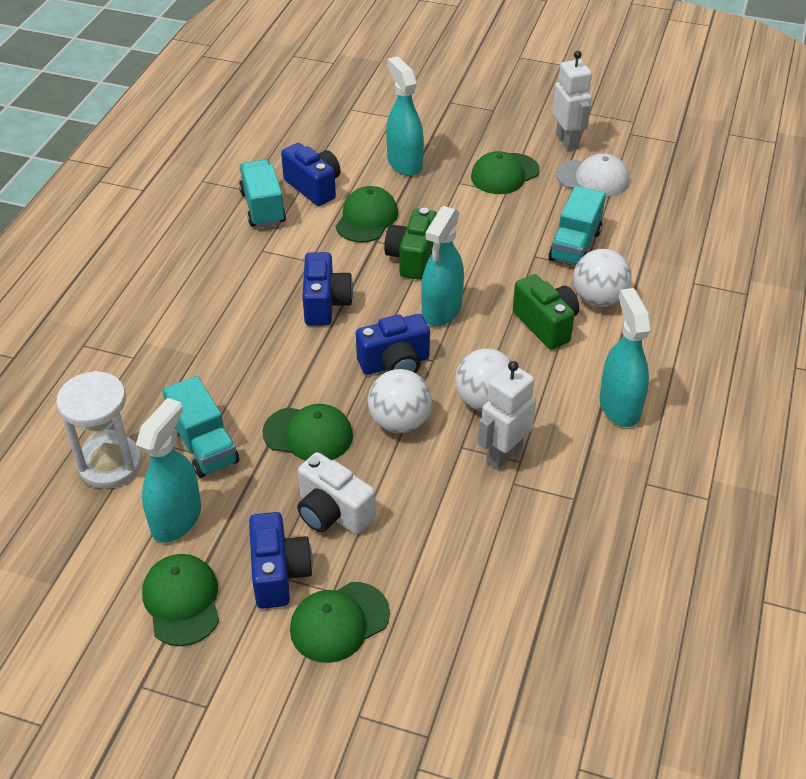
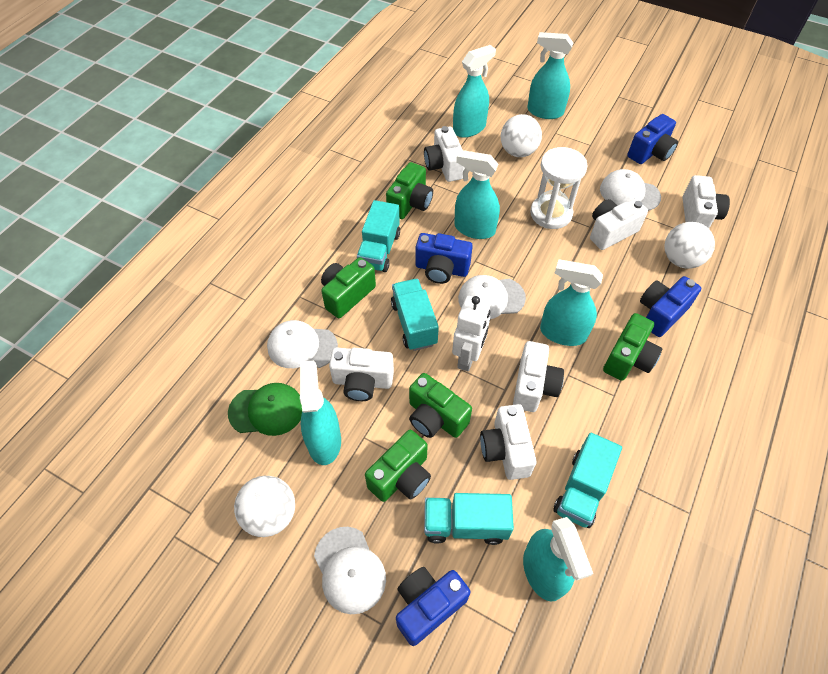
green camera: 2 -> 5
green cap: 5 -> 1
turquoise spray bottle: 4 -> 6
turquoise truck: 3 -> 4
white camera: 1 -> 6
white cap: 1 -> 4
white robot: 2 -> 1

